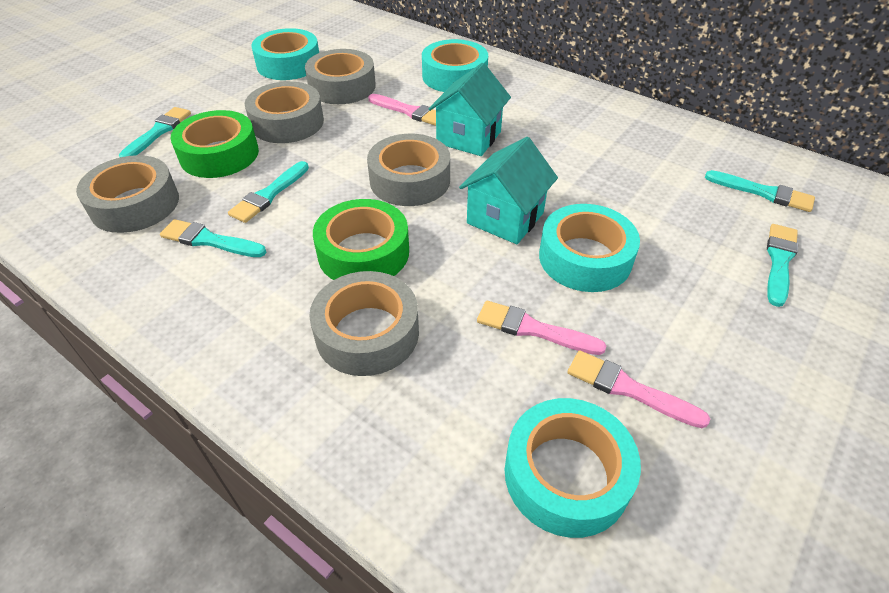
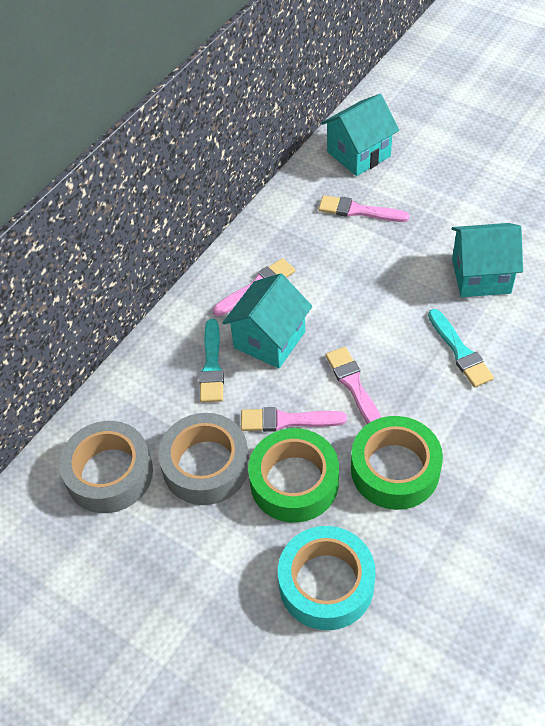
grey tape: 5 -> 2
pink brush: 3 -> 4
turquoise brush: 5 -> 2
turquoise house: 2 -> 3
turquoise tape: 4 -> 1

